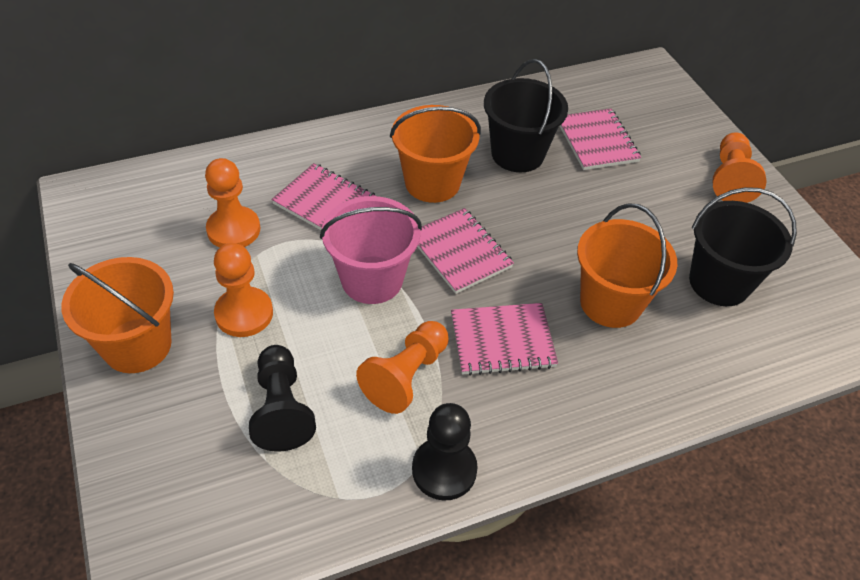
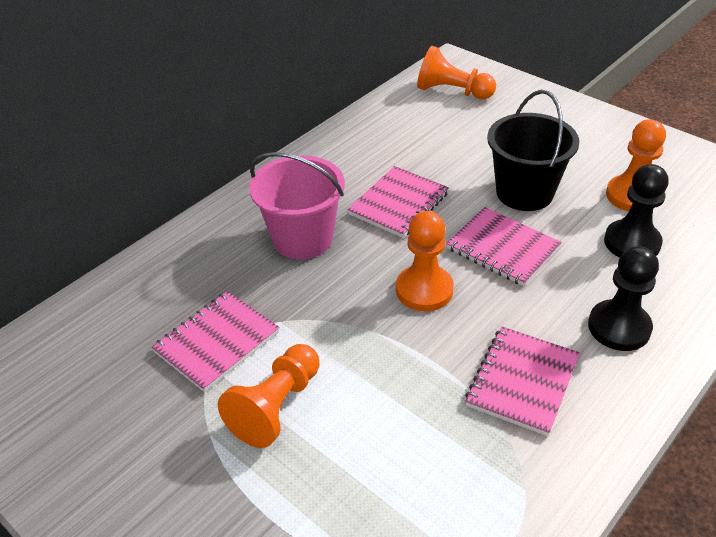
black bucket: 2 -> 1
orange bucket: 3 -> 0

